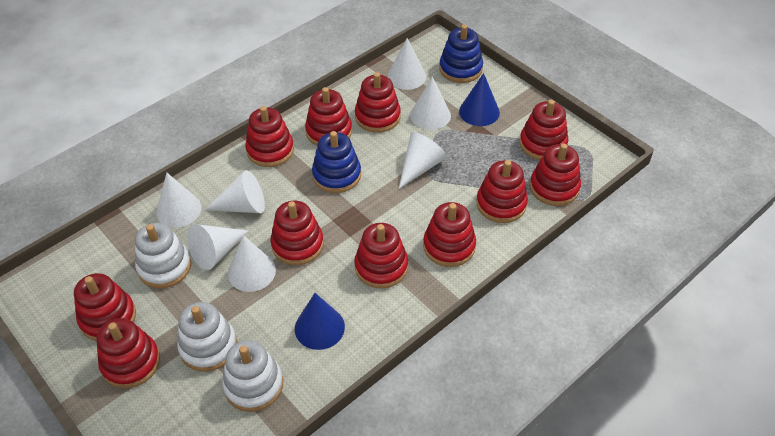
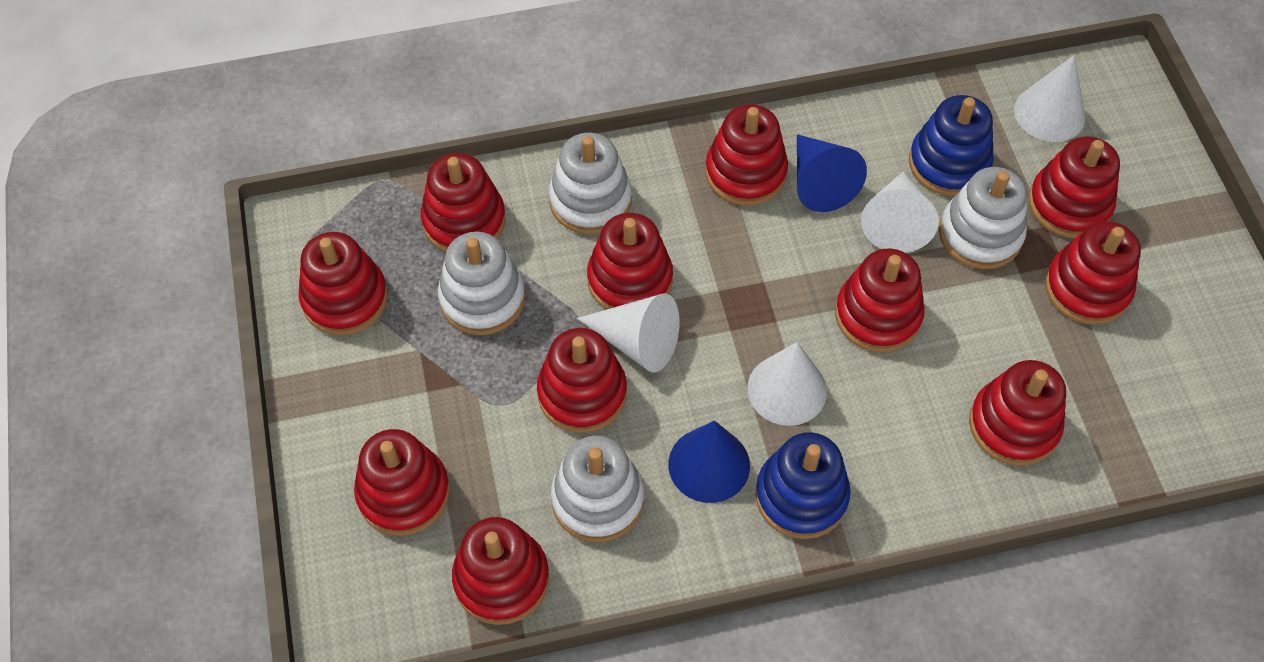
white cone: 7 -> 4
white stacking toy: 3 -> 4

